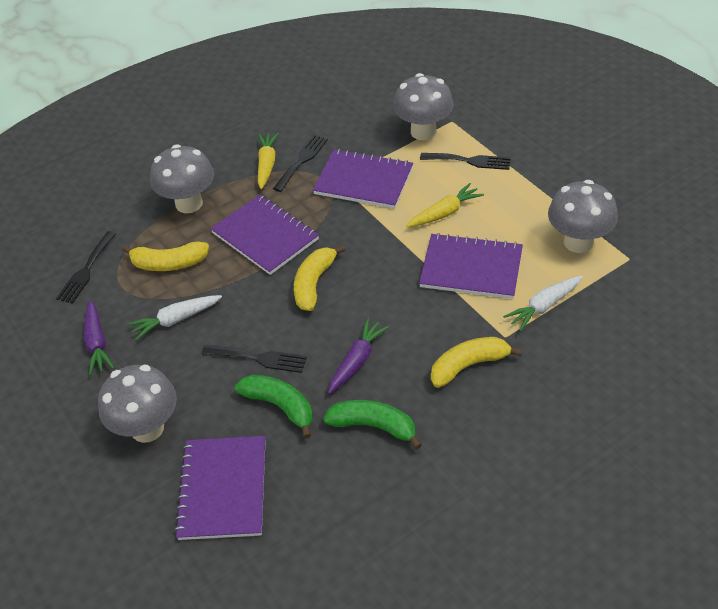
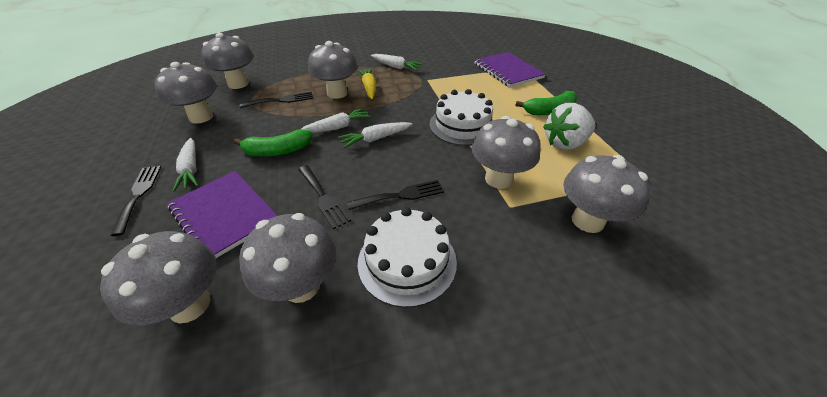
grey mushroom: 4 -> 7
purple carrot: 2 -> 0
purple notebook: 4 -> 2
white cake: 0 -> 2
white carrot: 2 -> 4
white strawberry: 0 -> 1
yellow banana: 3 -> 0
yellow carrot: 2 -> 1

